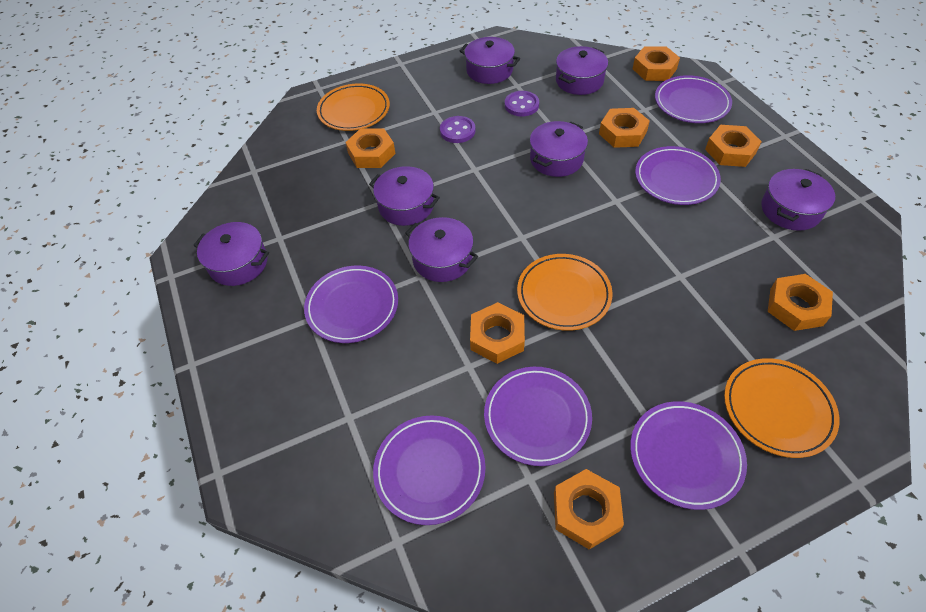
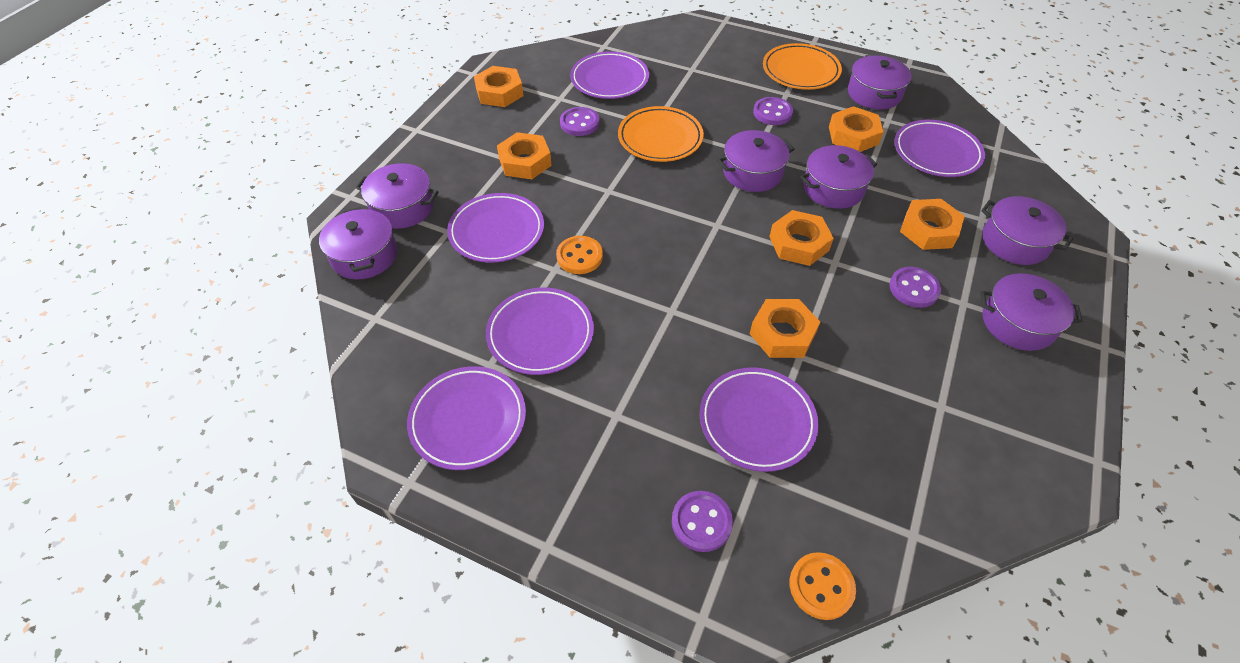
orange button: 0 -> 2
orange nut: 7 -> 6
orange plate: 3 -> 2
purple button: 2 -> 4

